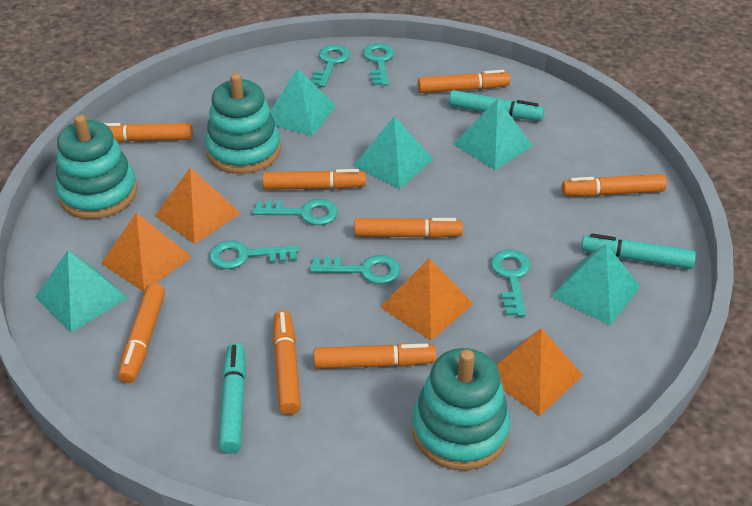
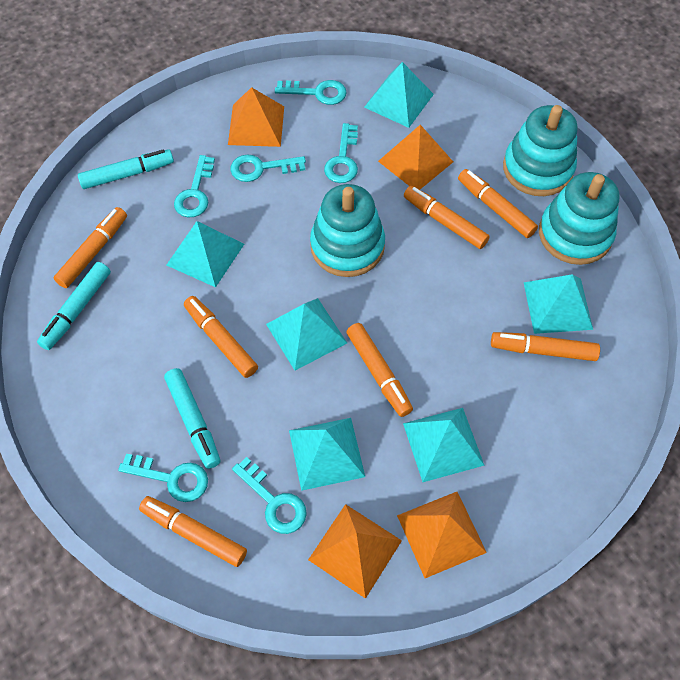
orange marker: 8 -> 7
turquoise pyramid: 5 -> 6

